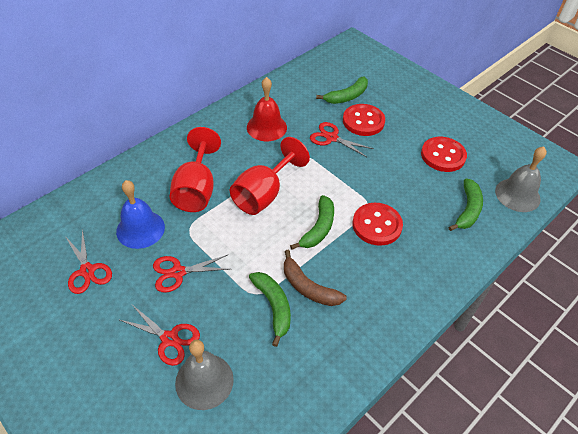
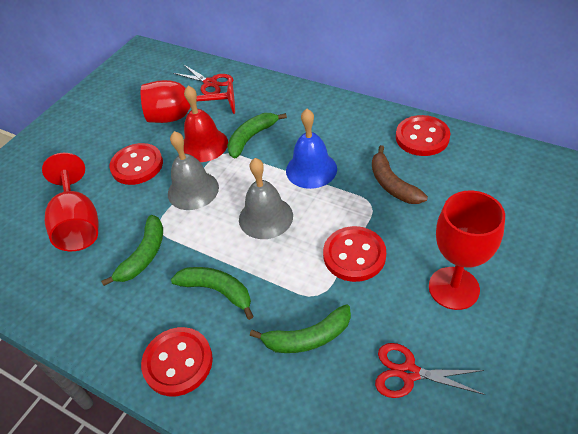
red button: 3 -> 4
red goblet: 2 -> 3
red scissors: 4 -> 2

